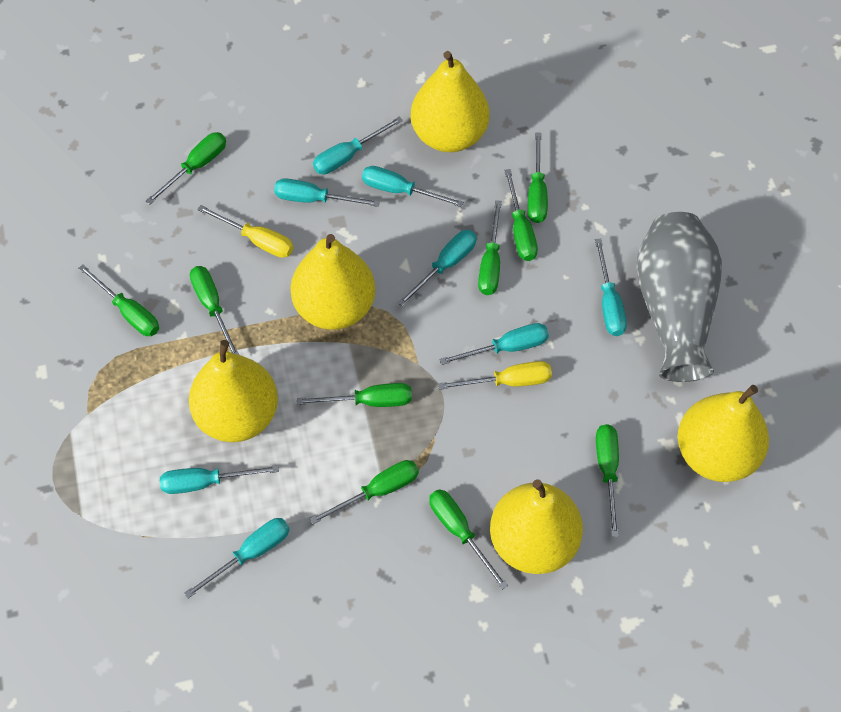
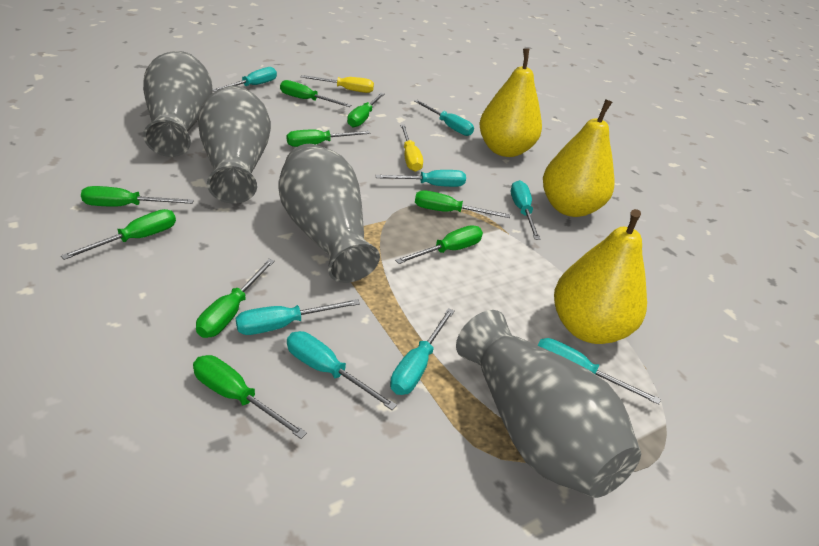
green screwdriver: 10 -> 9
grey vase: 1 -> 4
yellow pear: 5 -> 3

